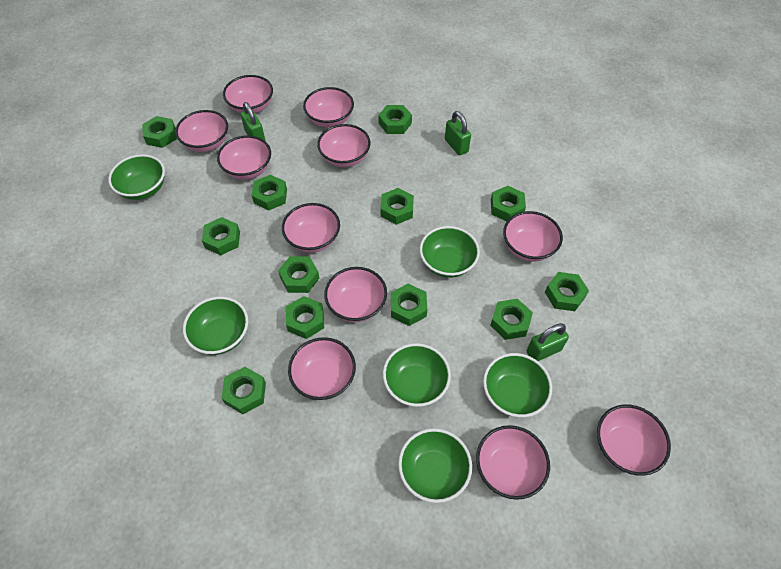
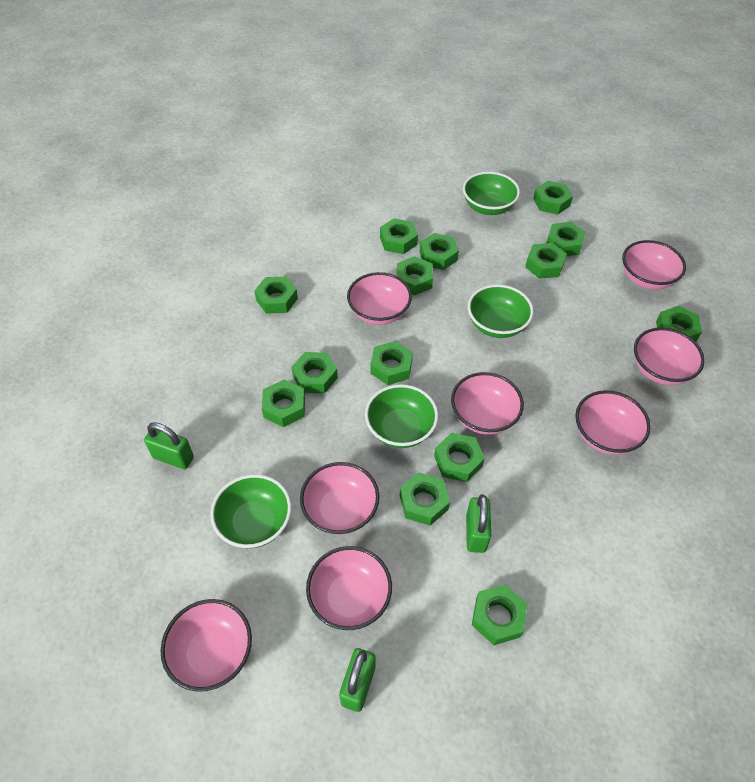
green bowl: 6 -> 4
green nut: 12 -> 14
pink bowl: 11 -> 8

